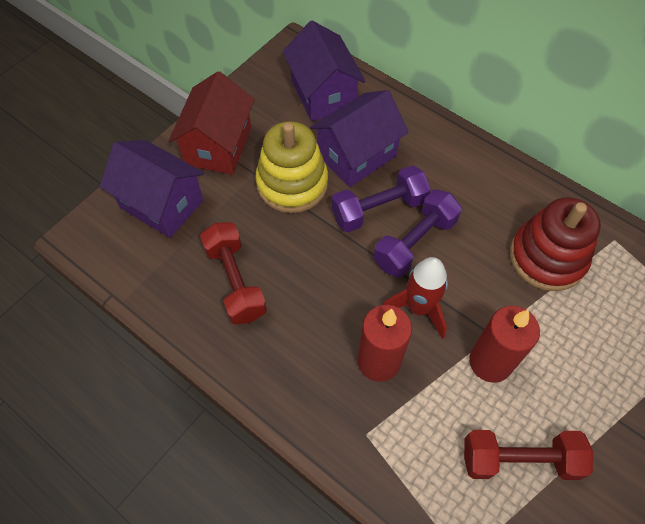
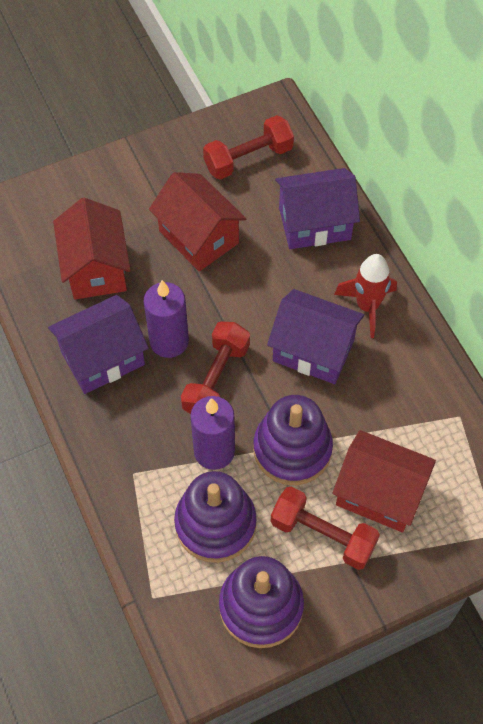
purple candle: 0 -> 2
purple dumbbell: 2 -> 0
purple stacking toy: 0 -> 3
red candle: 2 -> 0
red dumbbell: 2 -> 3
red house: 1 -> 3
red stacking toy: 1 -> 0
yellow stacking toy: 1 -> 0

